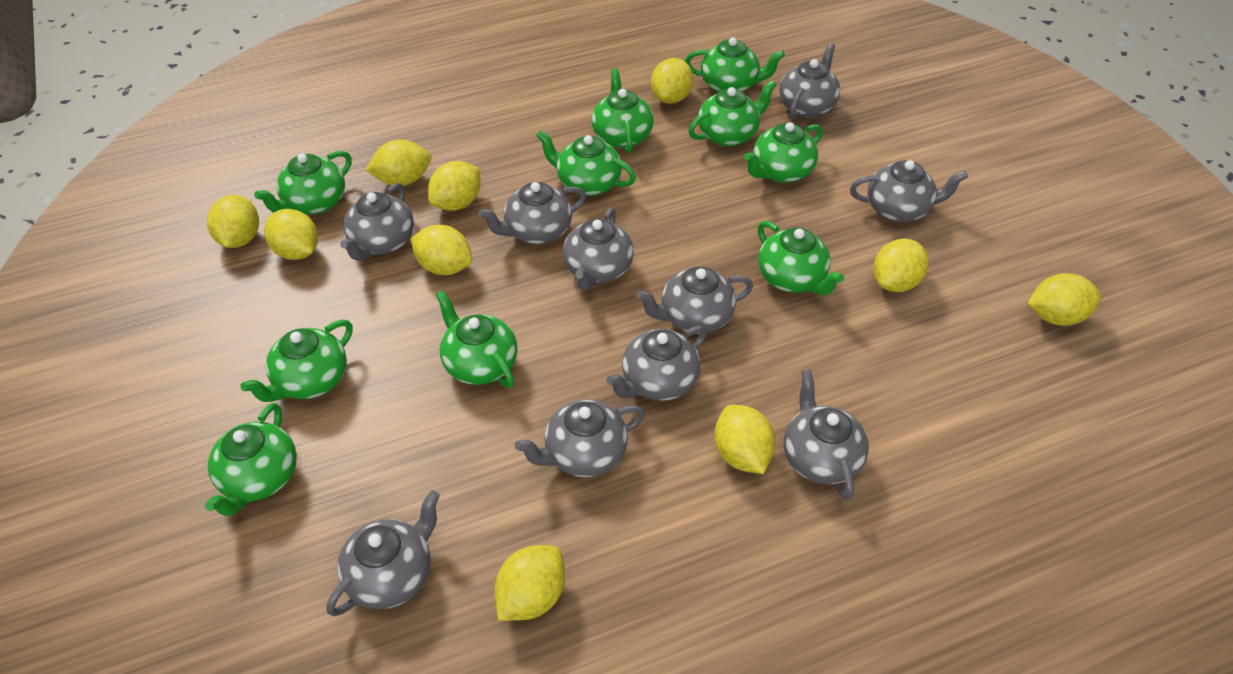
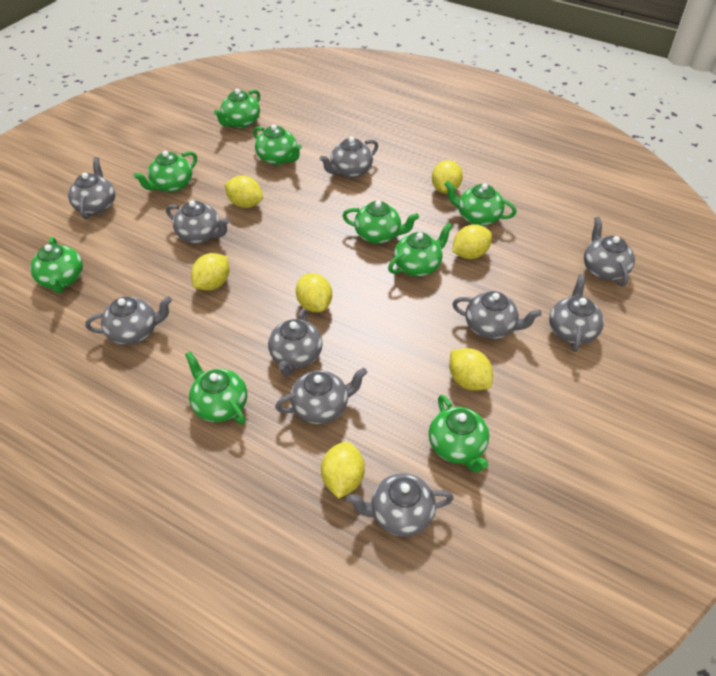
green teapot: 10 -> 9
yellow lemon: 10 -> 7

